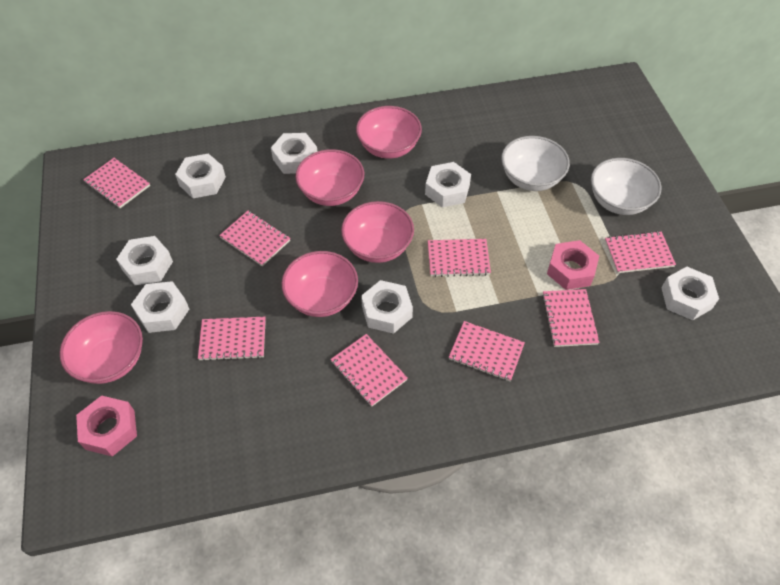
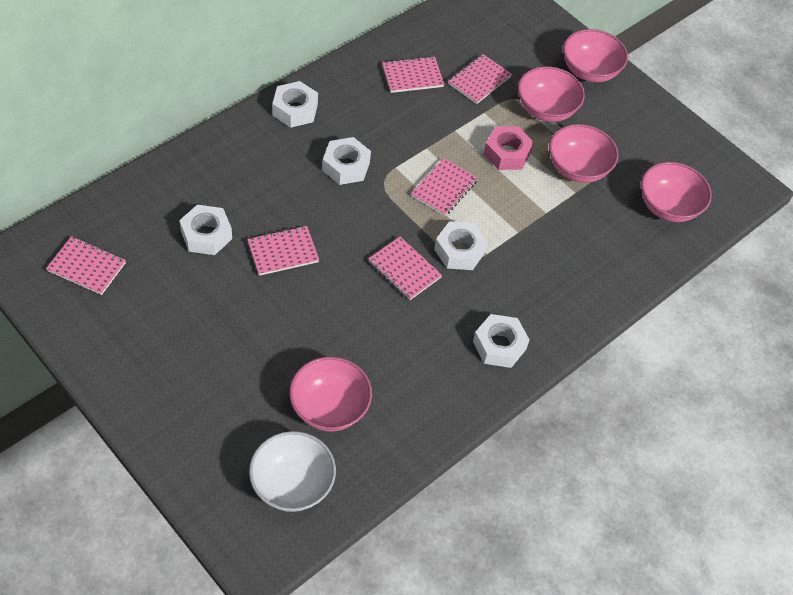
pink notebook: 8 -> 6
pink nut: 2 -> 1
white bowl: 2 -> 1
white nut: 7 -> 5

